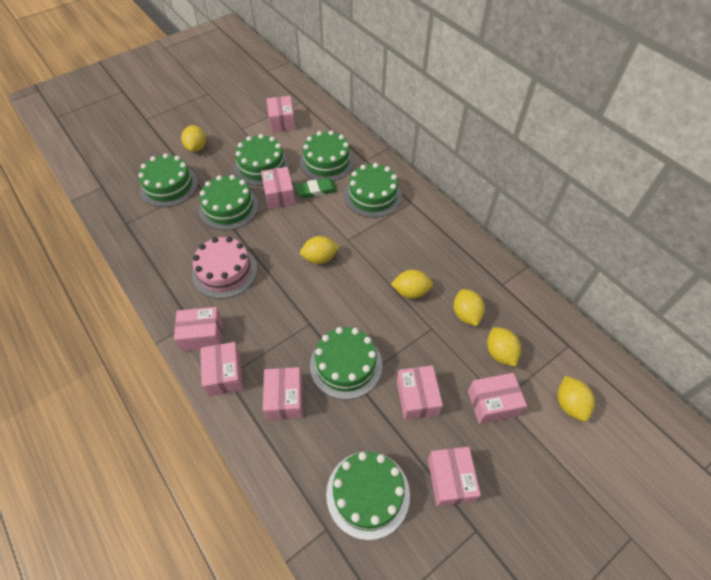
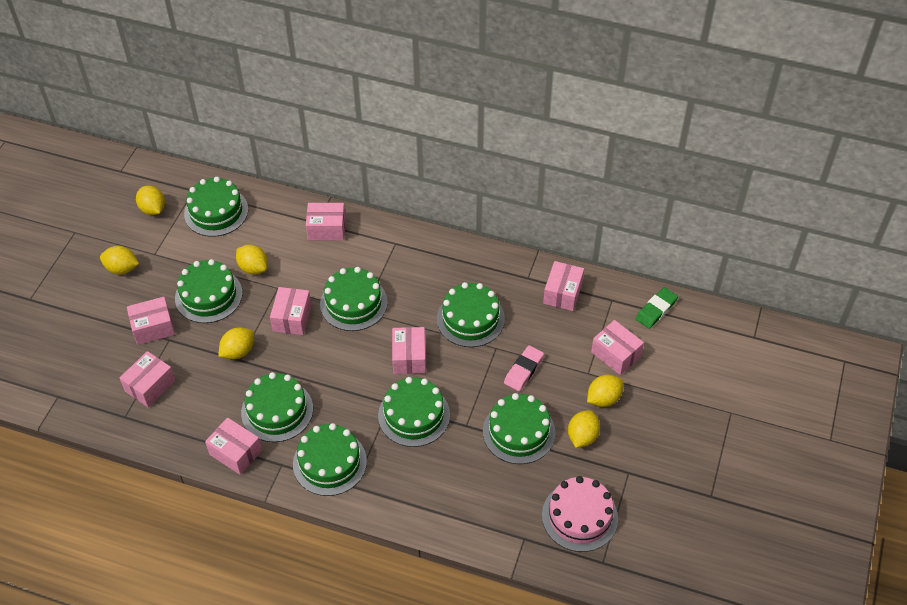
green cake: 7 -> 8
pink eraser: 0 -> 1

